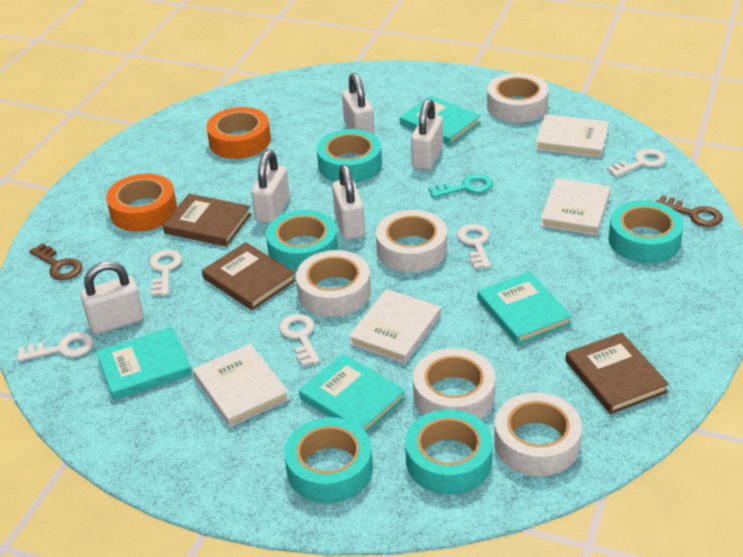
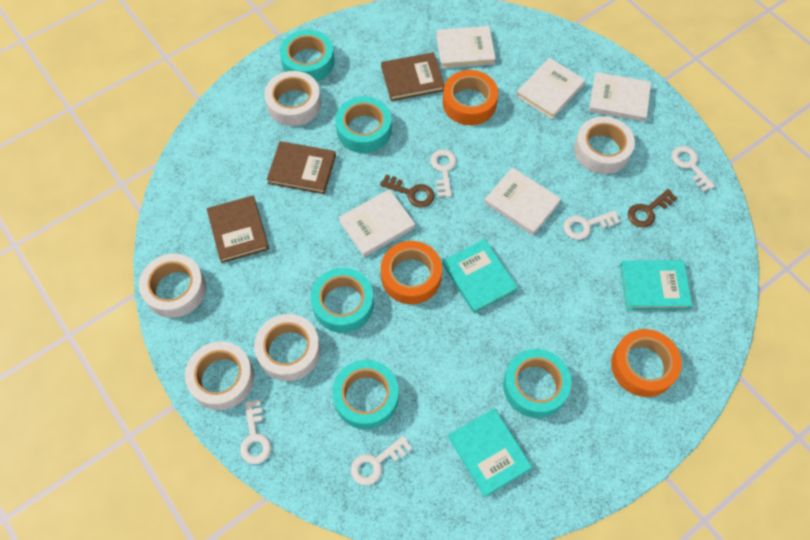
orange tape: 2 -> 3
turquoise book: 4 -> 3
turquoise key: 1 -> 0
white book: 4 -> 5
white padlock: 5 -> 0

